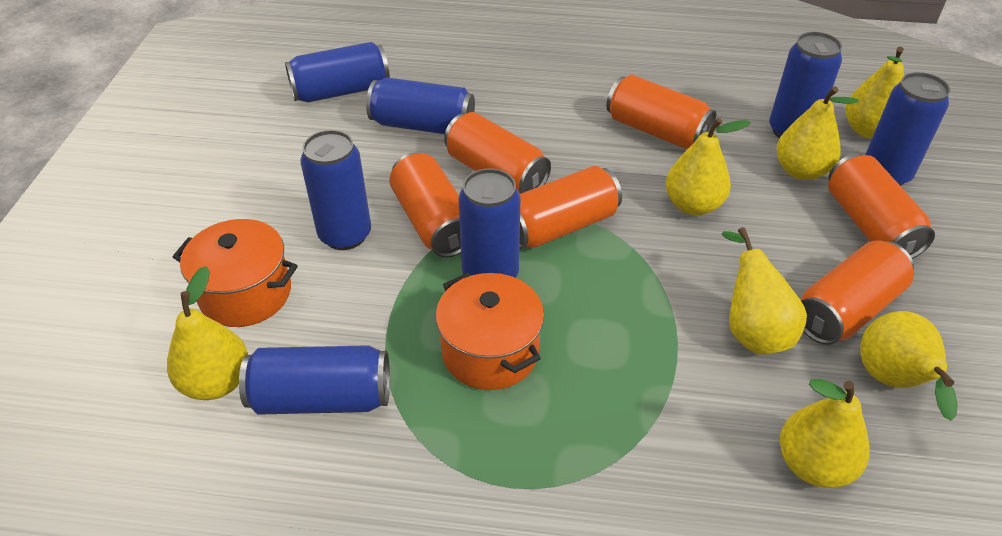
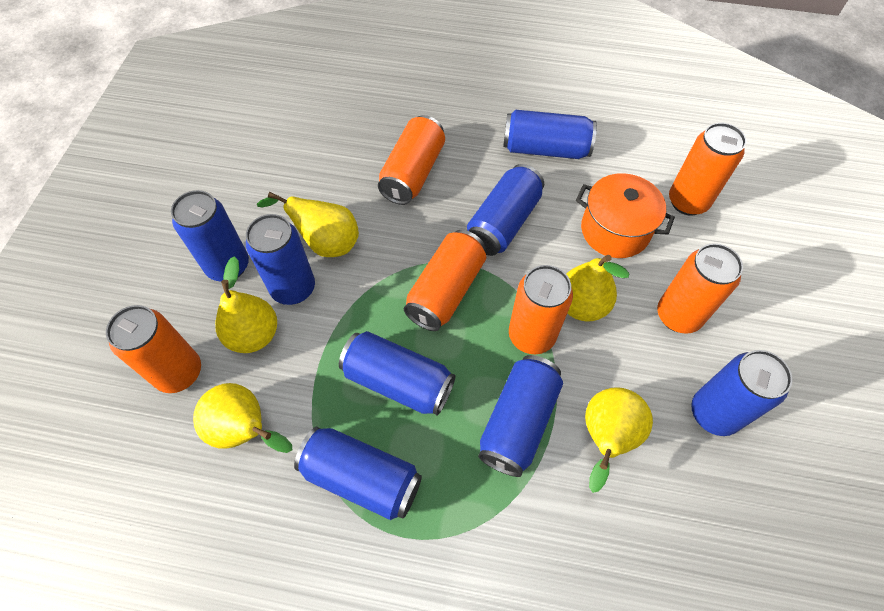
blue can: 7 -> 8
orange pot: 2 -> 1
yellow pear: 7 -> 5

